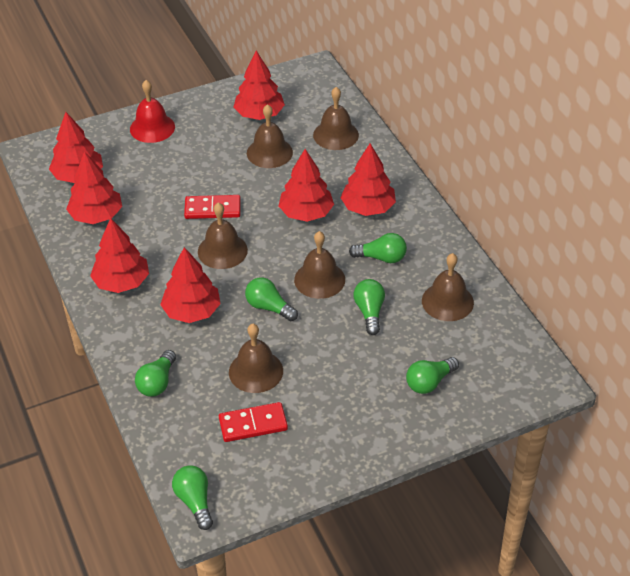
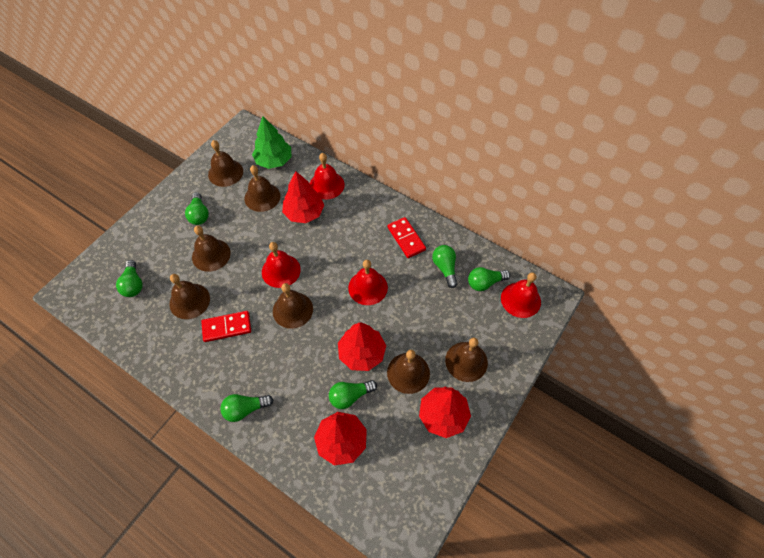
brown bell: 6 -> 7
green tree: 0 -> 1
red bell: 1 -> 4
red tree: 7 -> 4

